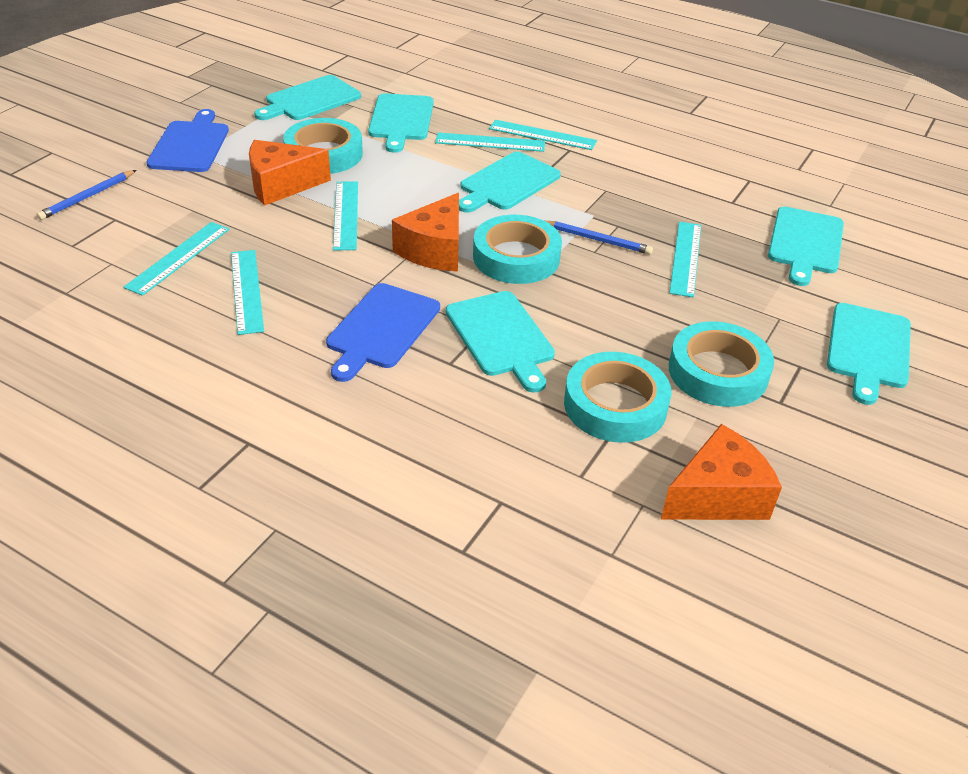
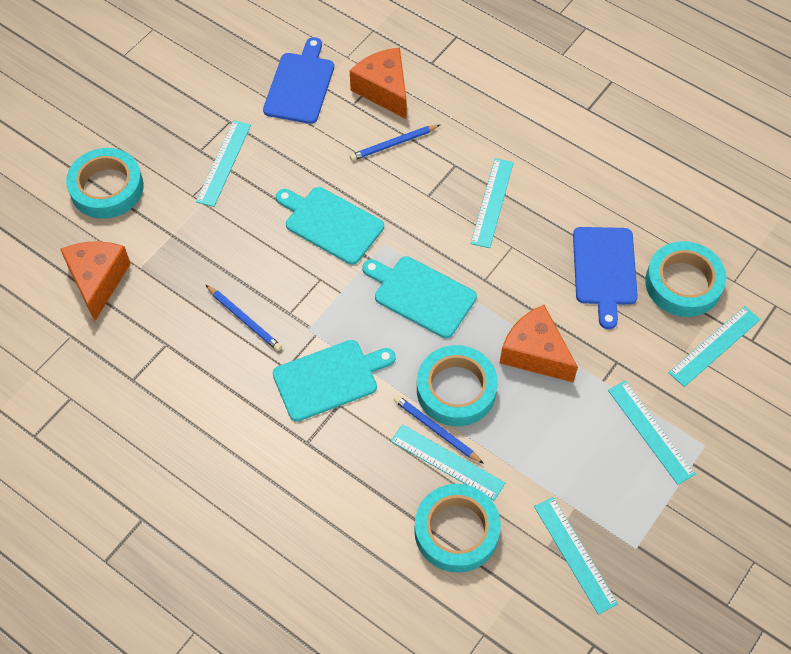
blue pencil: 2 -> 3
turquoise cutting board: 6 -> 3

